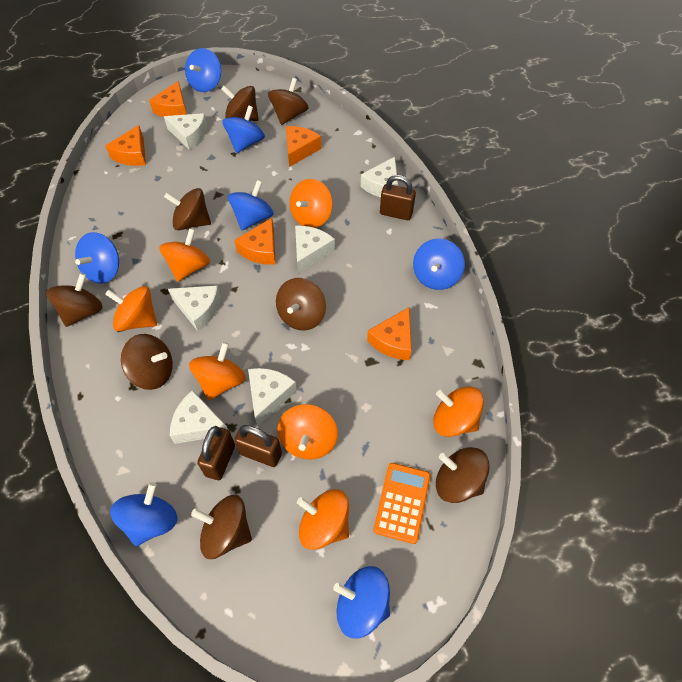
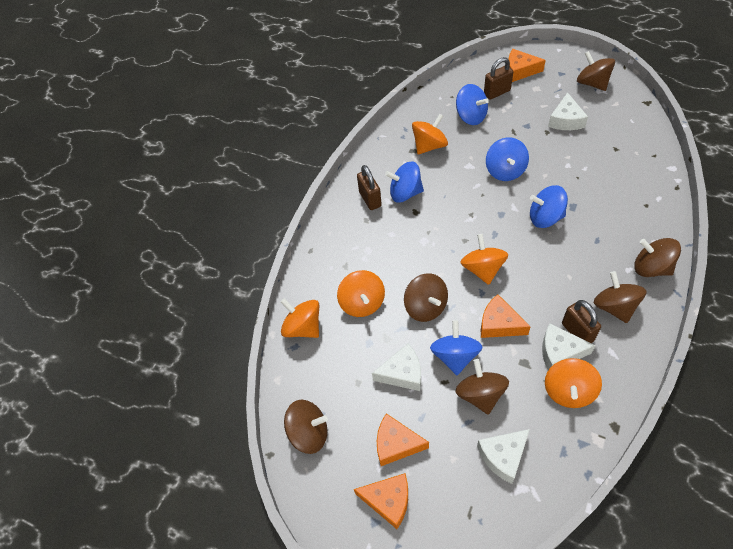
blue spinning top: 7 -> 5
brown spinning top: 8 -> 6
orange calculator: 1 -> 0
orange cheese: 5 -> 4
orange spinning top: 7 -> 5
white cheese: 6 -> 4

